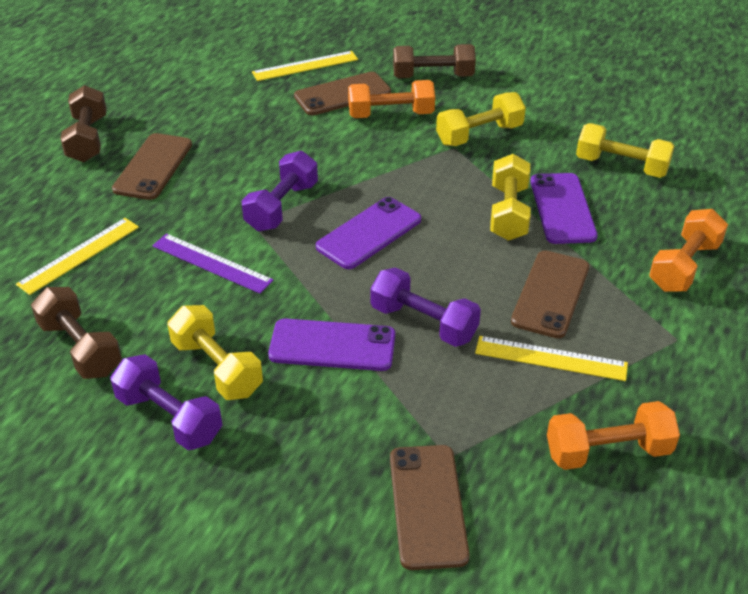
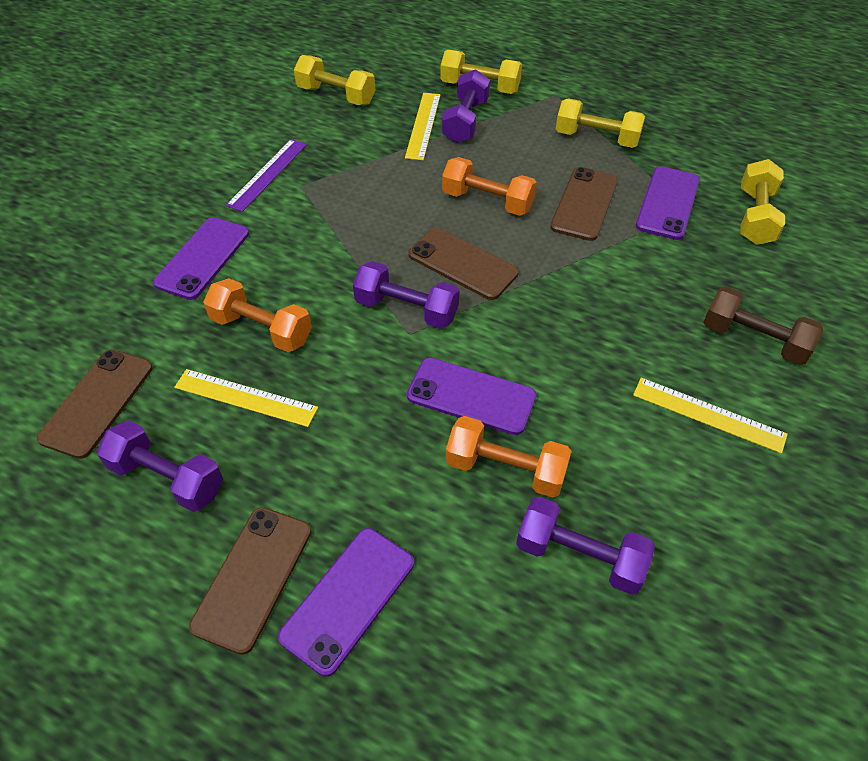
brown dumbbell: 3 -> 1
purple dumbbell: 3 -> 4
purple phone: 3 -> 4

